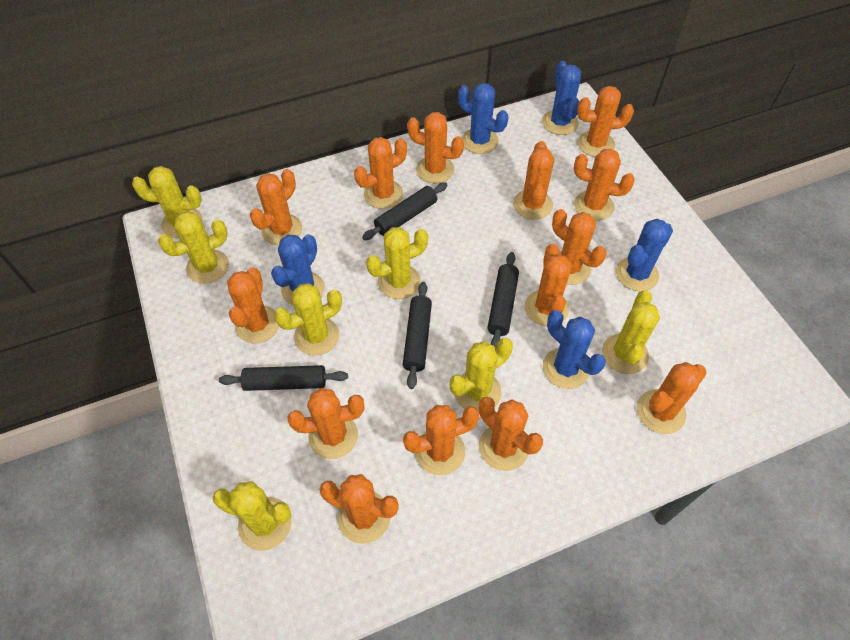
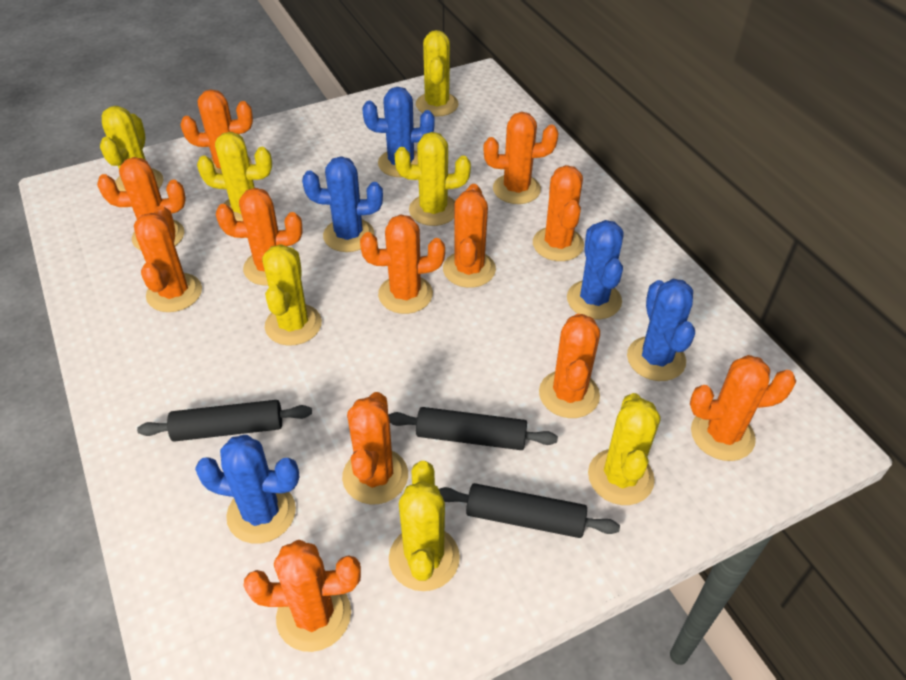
black rolling pin: 4 -> 3
orange cactus: 14 -> 12

